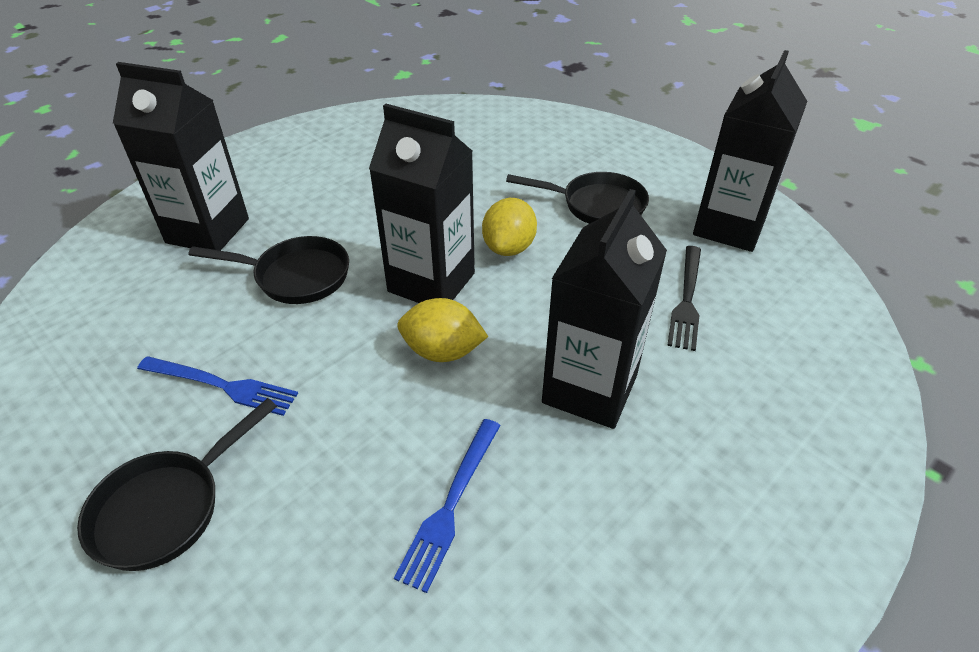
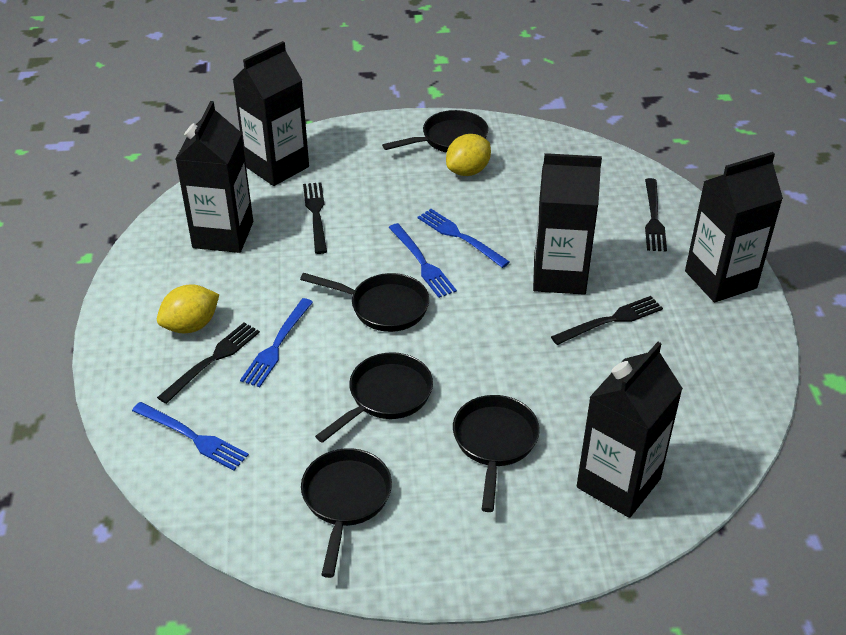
black carton: 4 -> 5
black fork: 1 -> 4
black pan: 3 -> 5
blue fork: 2 -> 4

